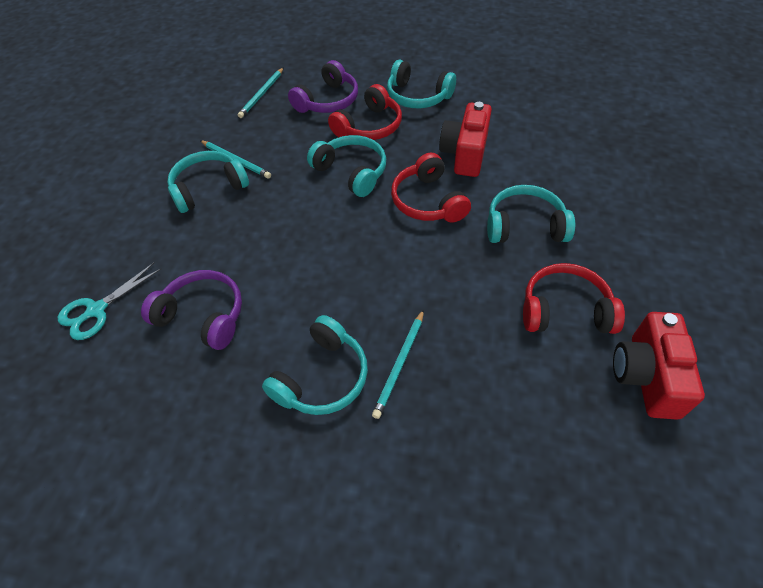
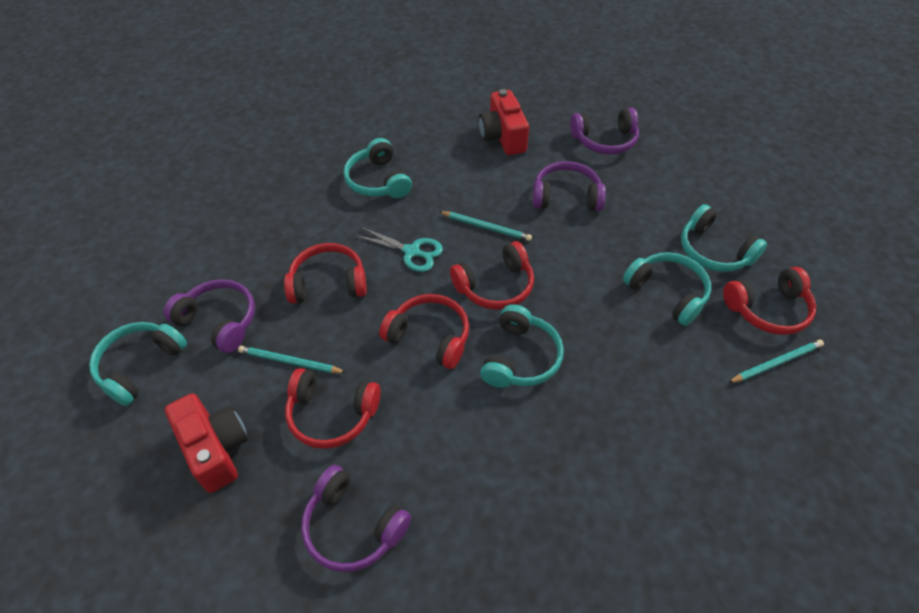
purple headphones: 2 -> 4
red headphones: 3 -> 5

